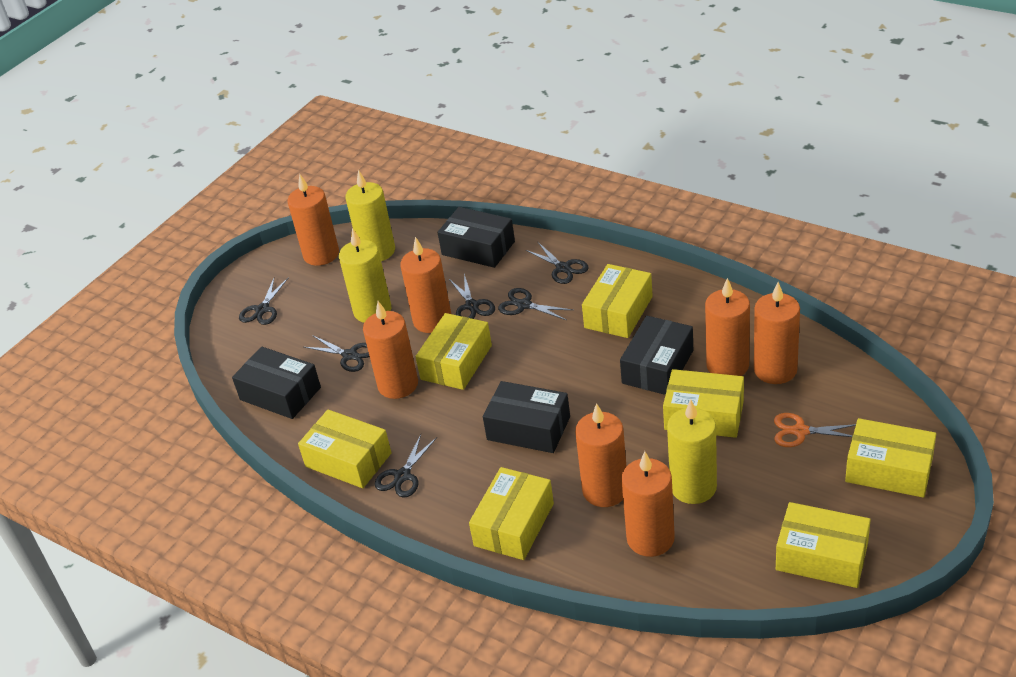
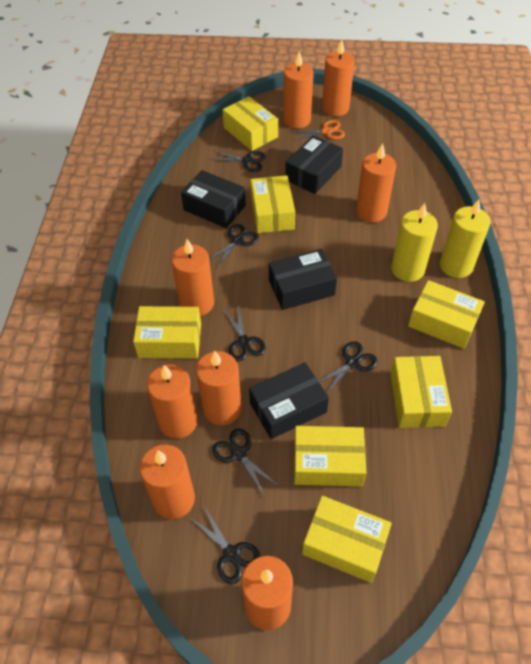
orange candle: 7 -> 8
yellow candle: 3 -> 2

